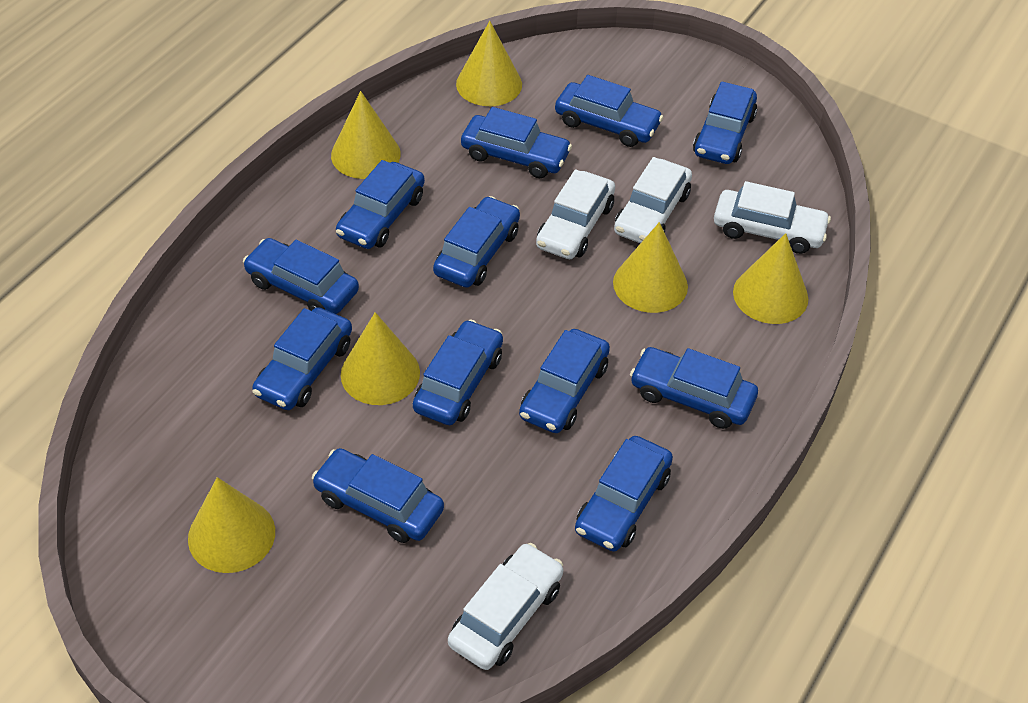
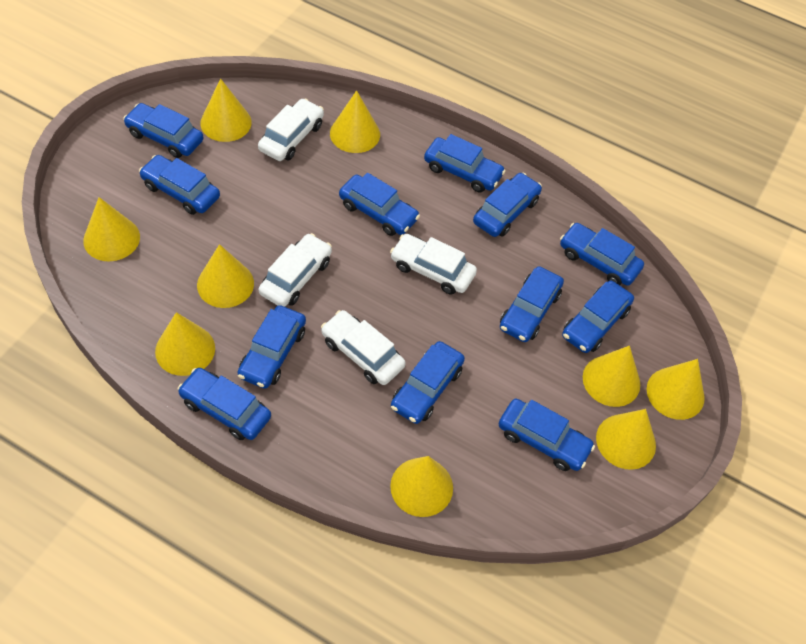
yellow cone: 6 -> 9

